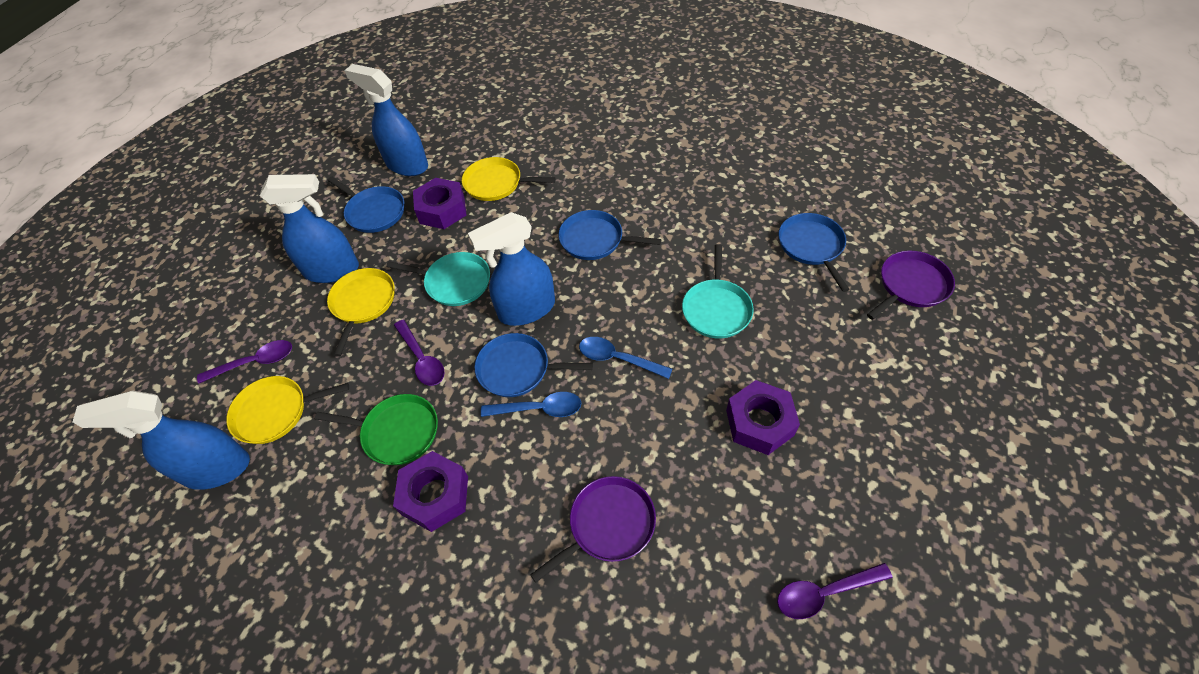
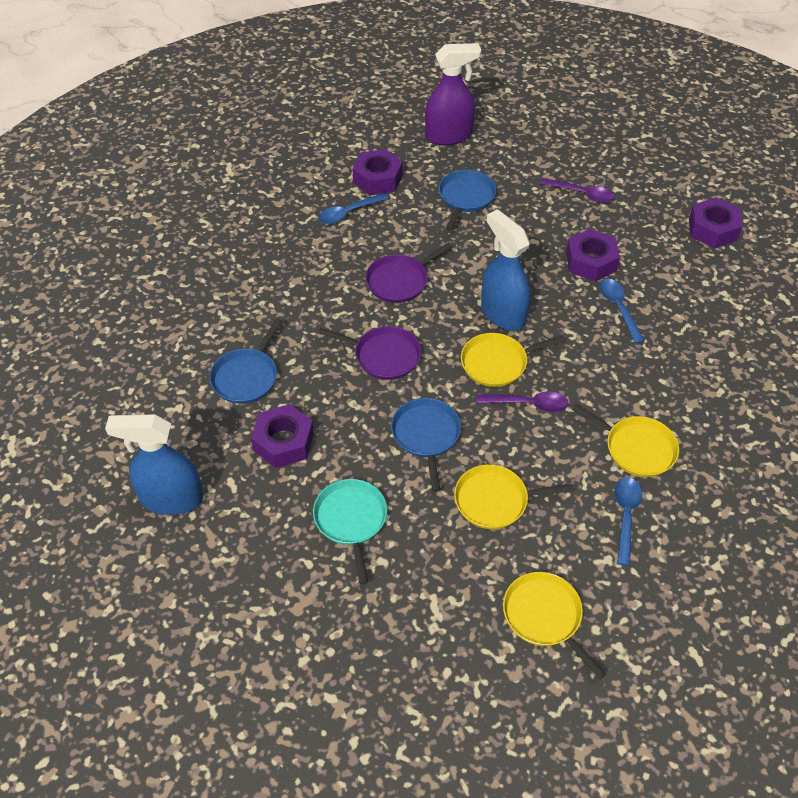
blue pan: 4 -> 3
blue spoon: 2 -> 3
blue spray bottle: 4 -> 2
green pan: 1 -> 0
purple nut: 3 -> 4
purple spoon: 3 -> 2
purple spray bottle: 0 -> 1
turquoise pan: 2 -> 1
yellow pan: 3 -> 4

